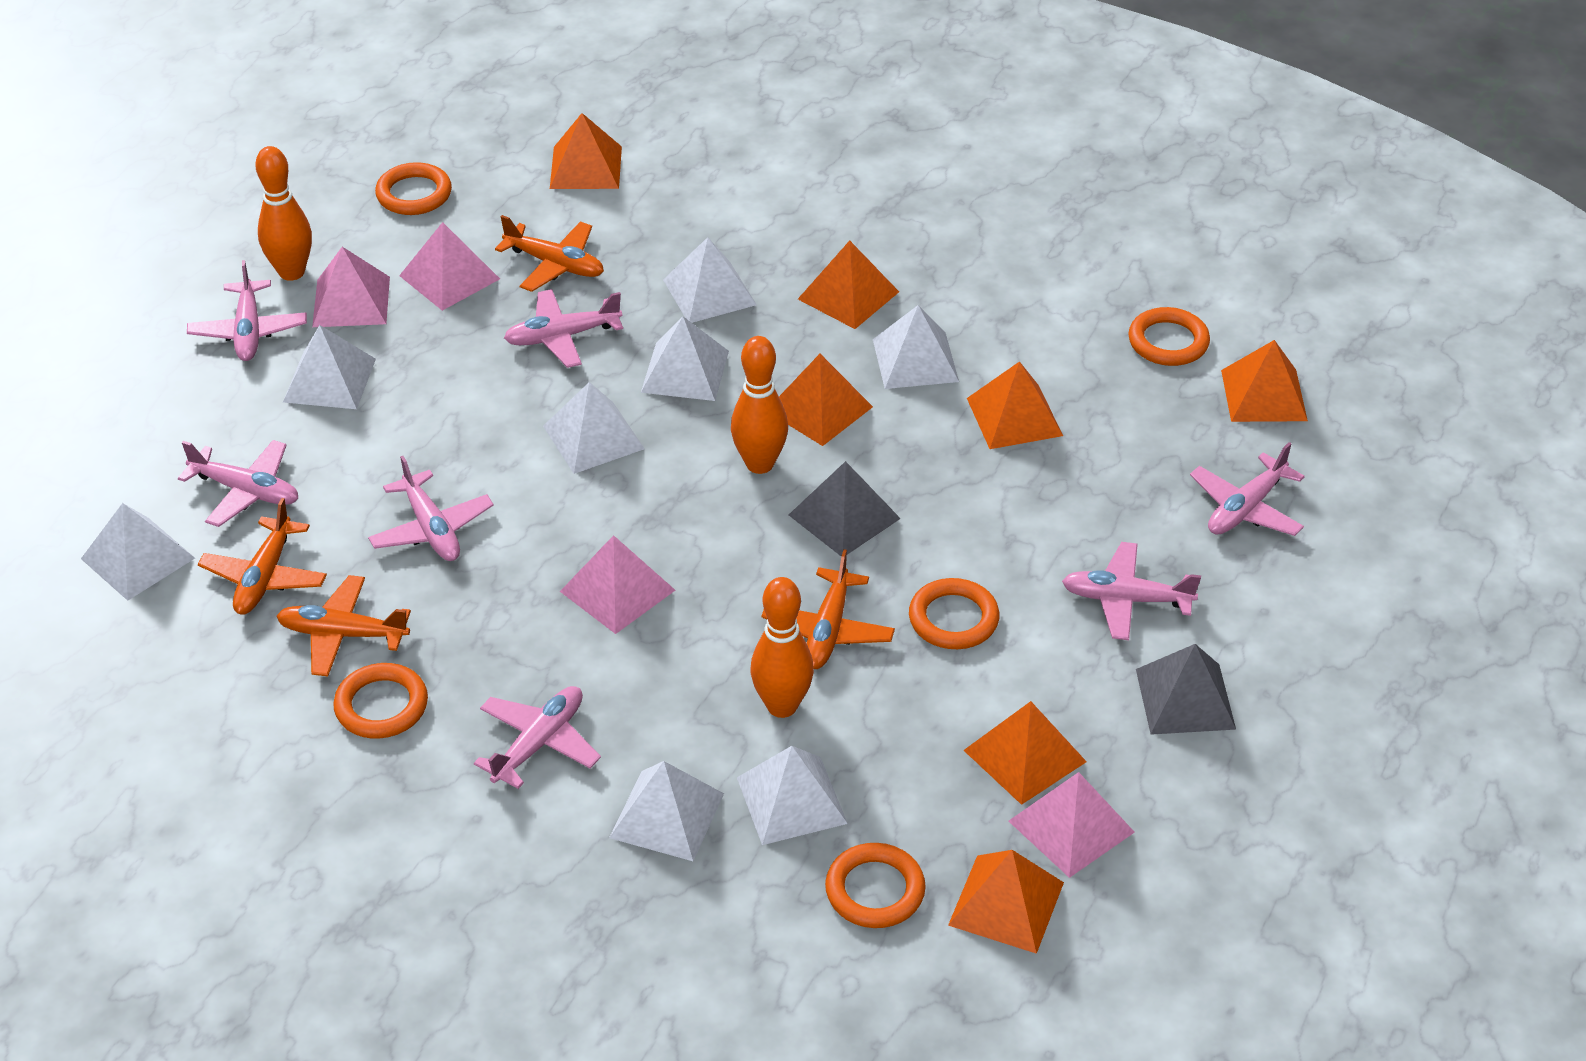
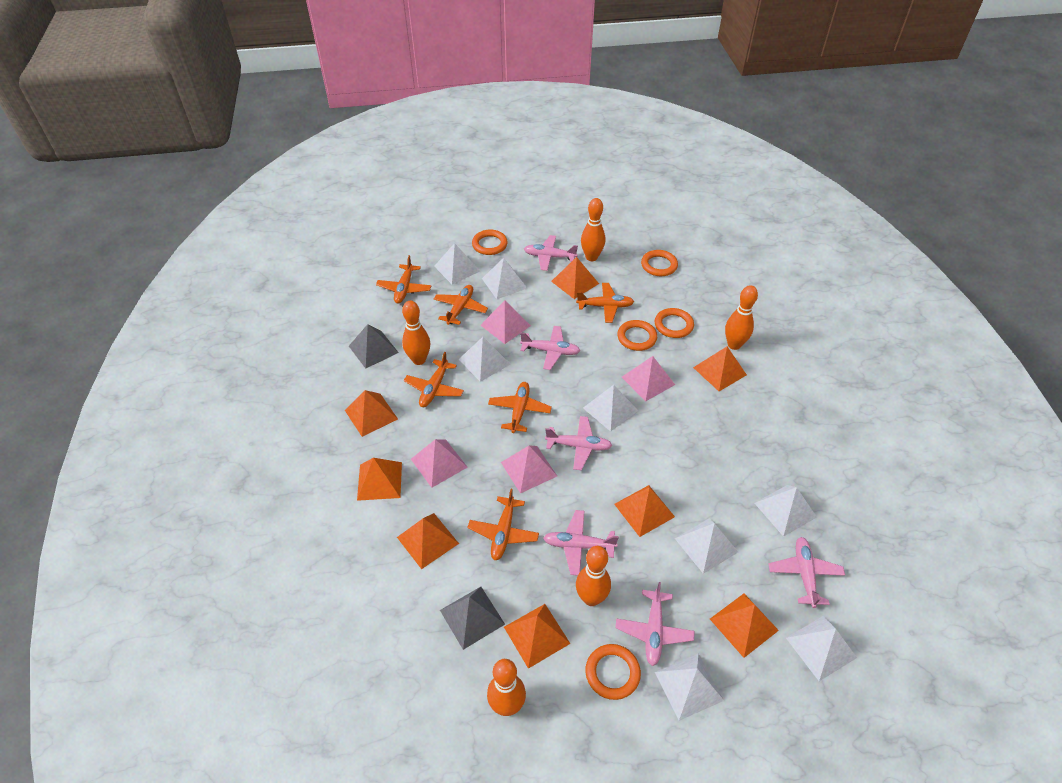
orange bowling pin: 3 -> 5
orange plane: 4 -> 6
orange pyramid: 7 -> 8
pink plane: 7 -> 6

